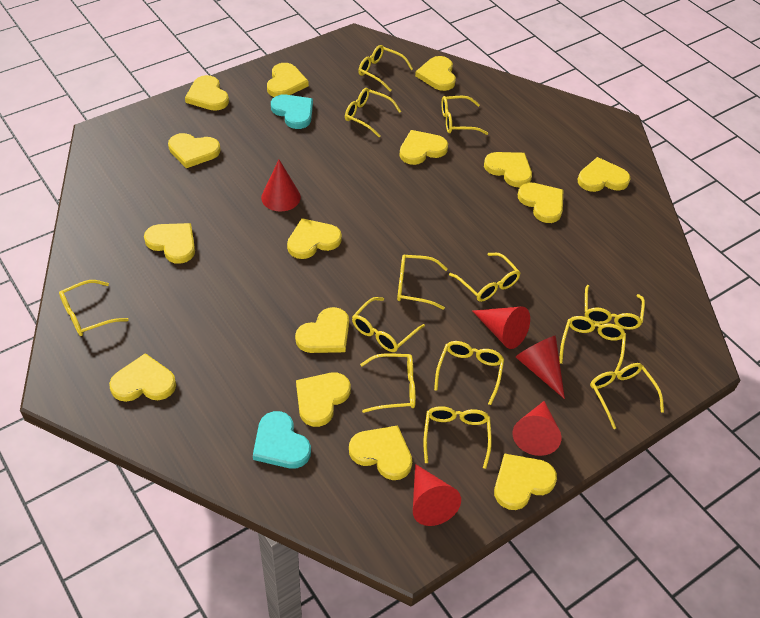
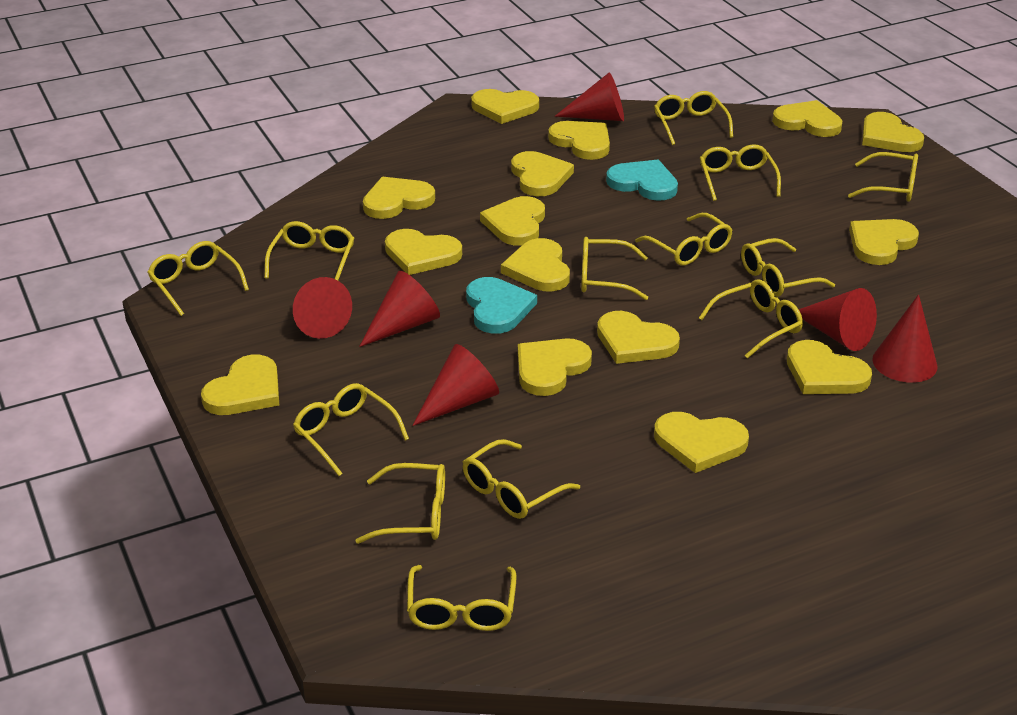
red cone: 5 -> 6

